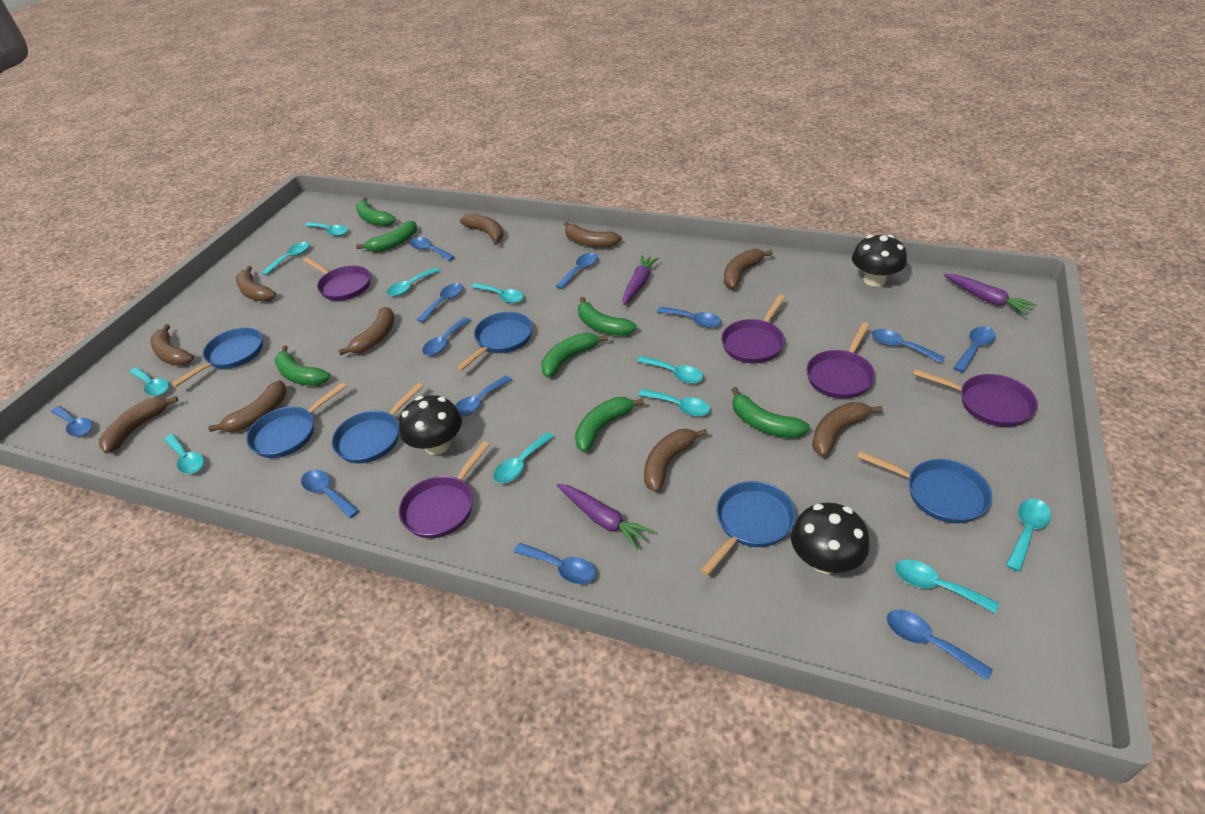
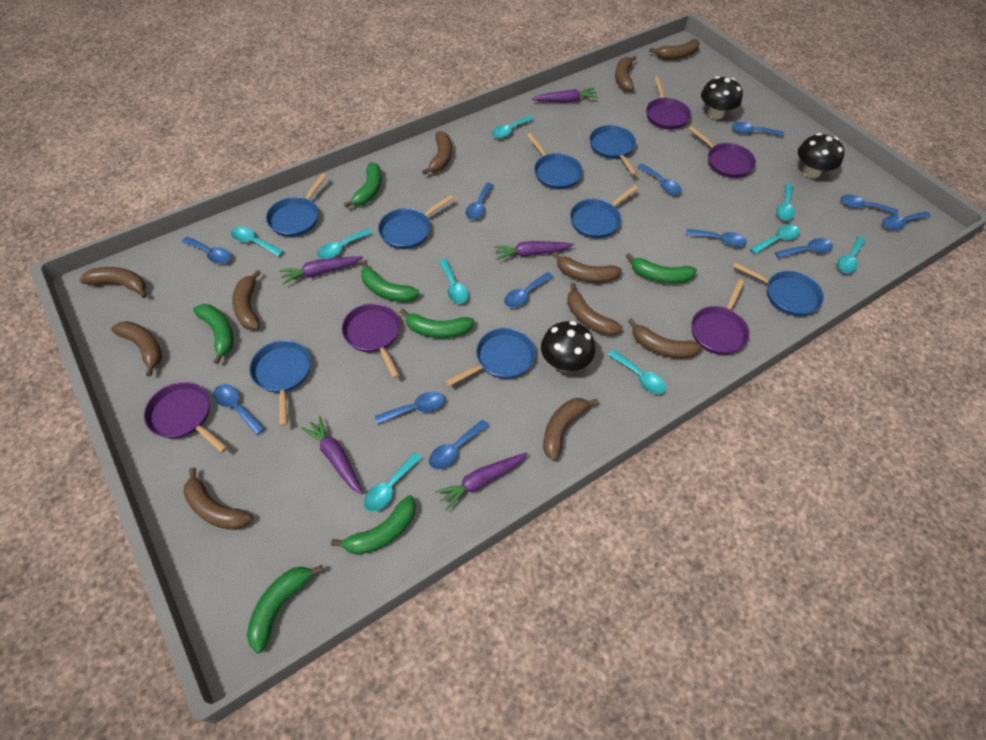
blue pan: 6 -> 8
brown banana: 10 -> 11
purple carrot: 3 -> 5
turquoise spoon: 11 -> 9

